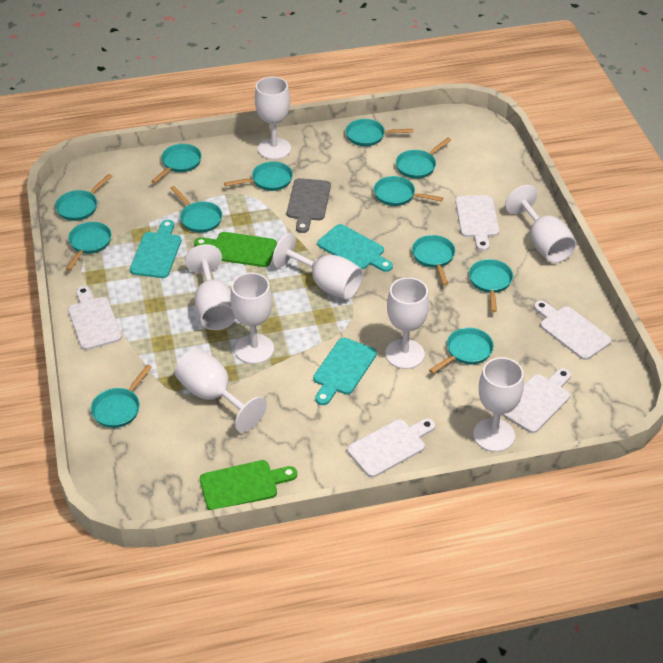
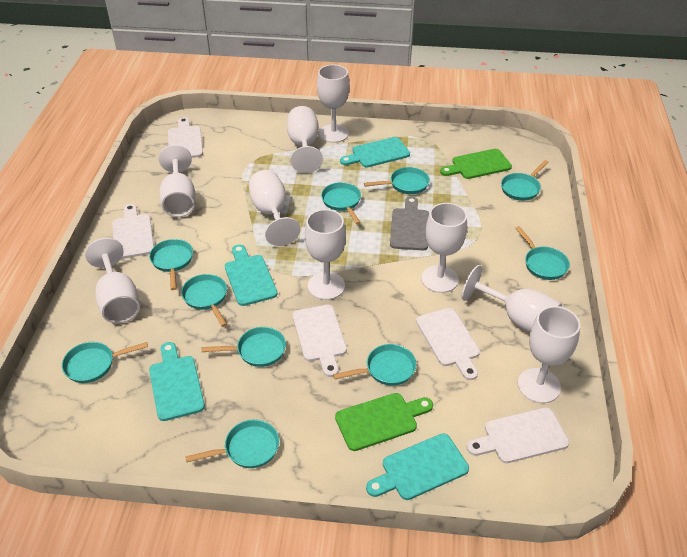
turquoise cutting board: 3 -> 4
turquoise pan: 12 -> 10
white goblet: 8 -> 9

